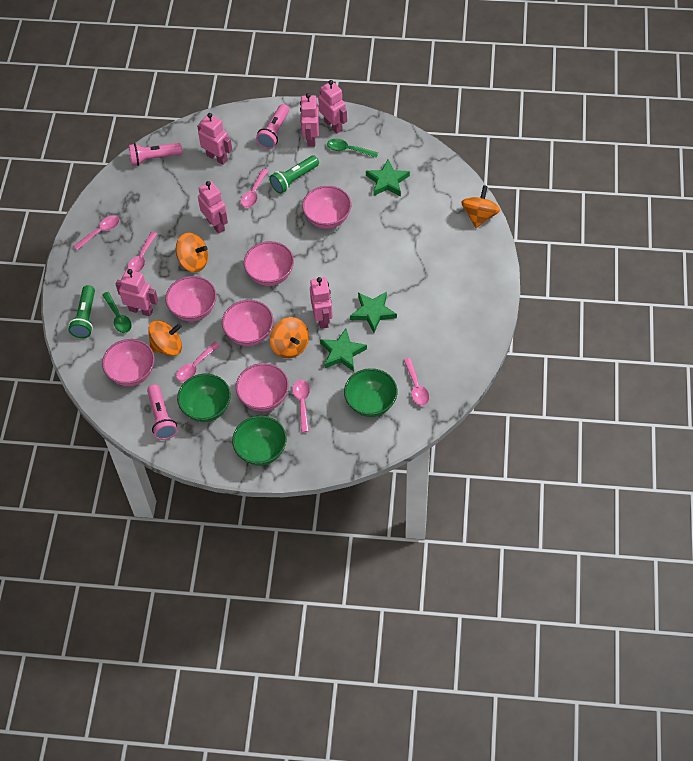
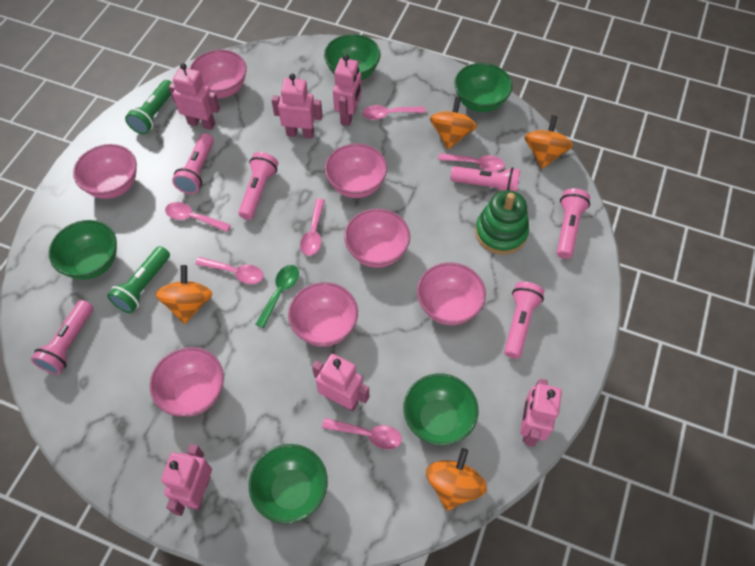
green bowl: 3 -> 5
green spoon: 2 -> 1
green stacking toy: 0 -> 1
green star: 3 -> 0
pink bowl: 6 -> 7
pink flashlight: 3 -> 6

